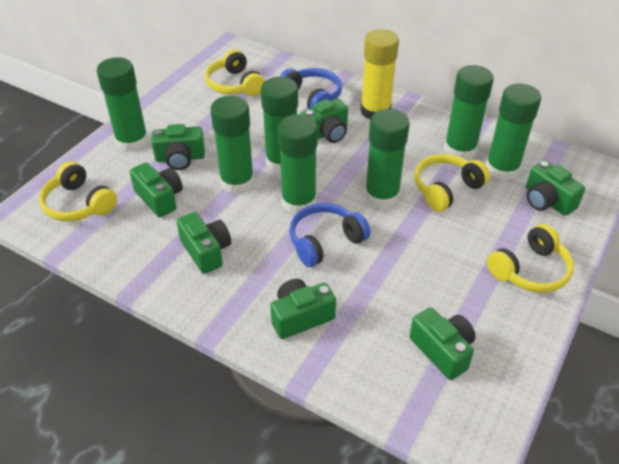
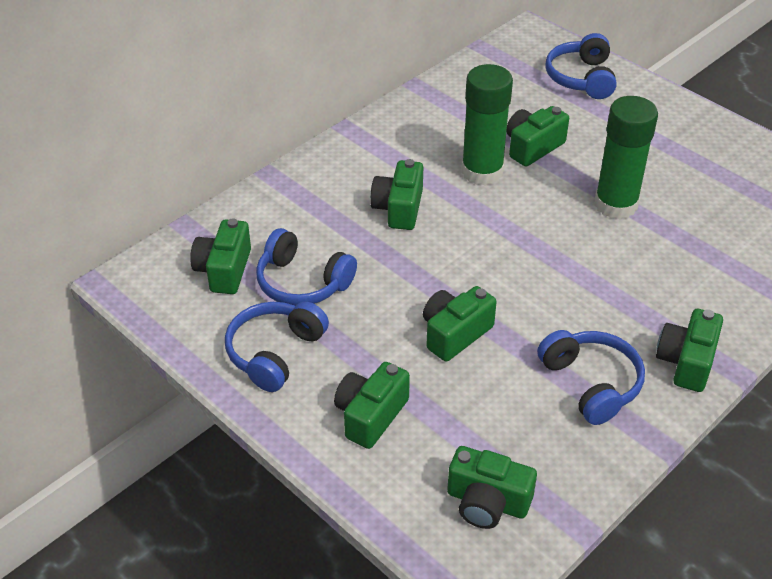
blue headphones: 2 -> 4
green glue stick: 7 -> 2
yellow glue stick: 1 -> 0
yellow headphones: 4 -> 0

